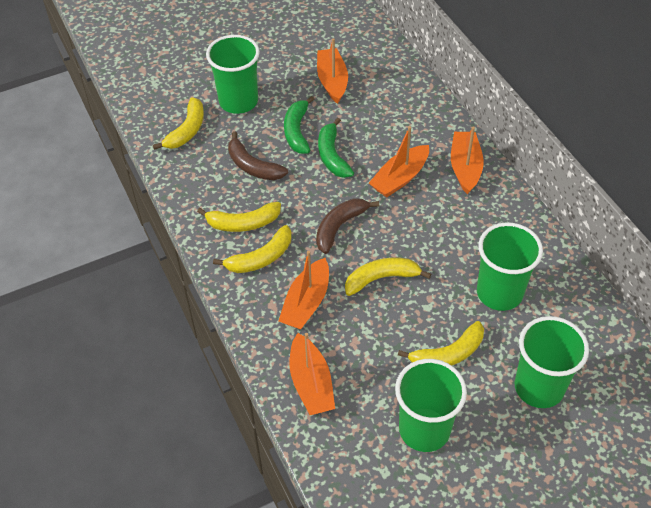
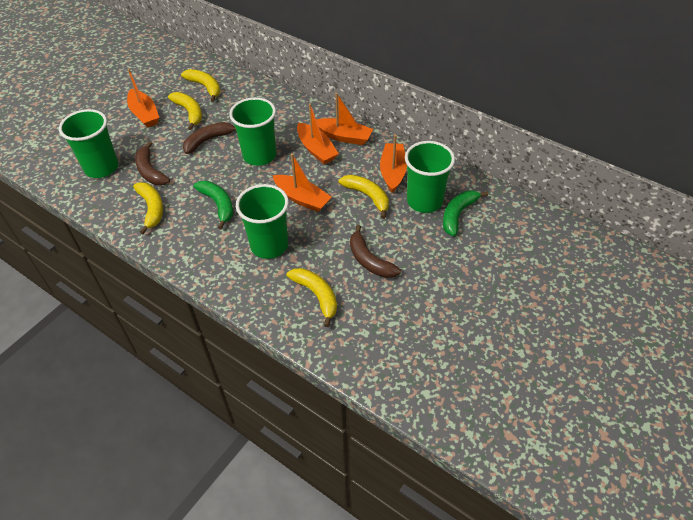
brown banana: 2 -> 3

